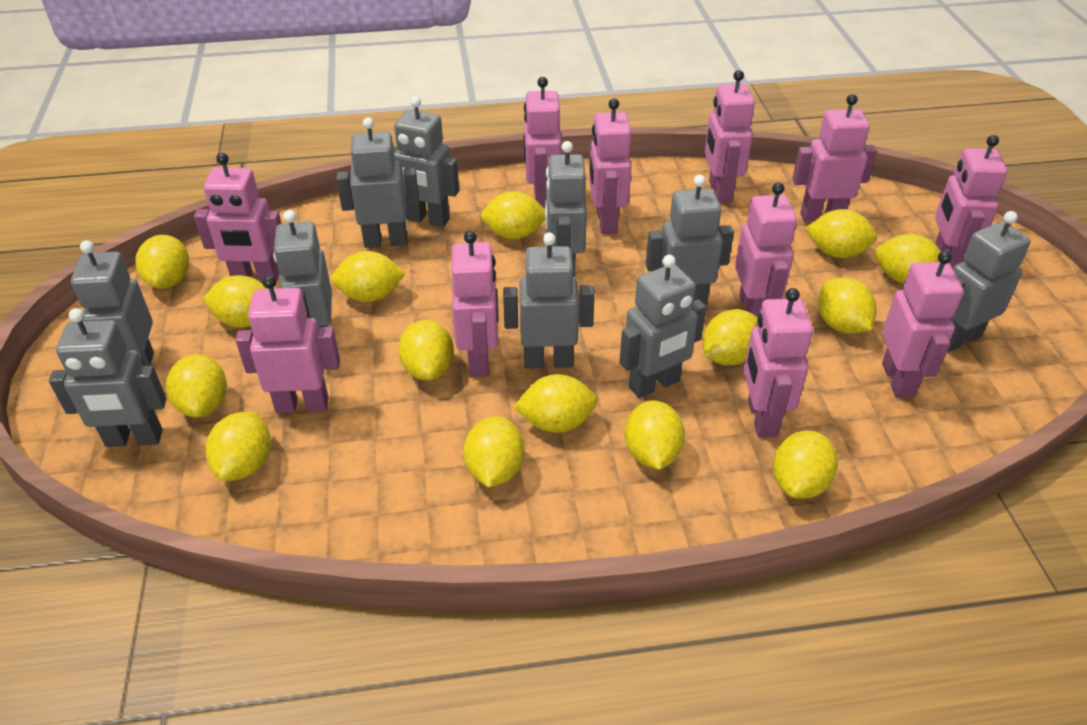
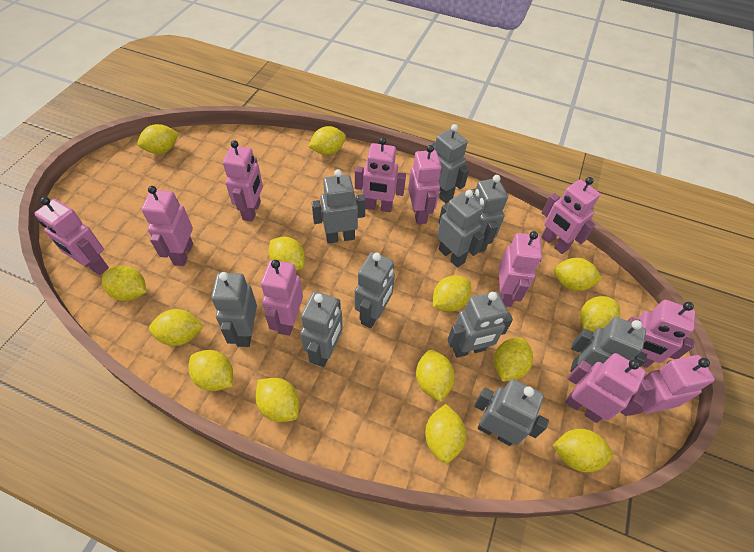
yellow lemon: 15 -> 14

